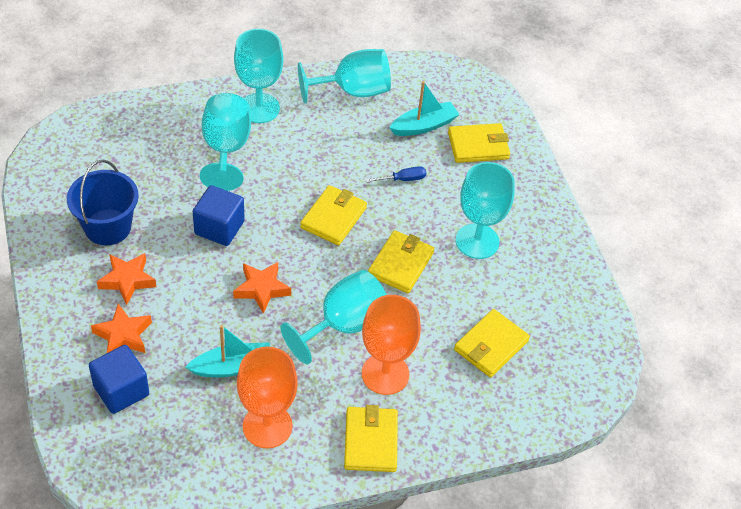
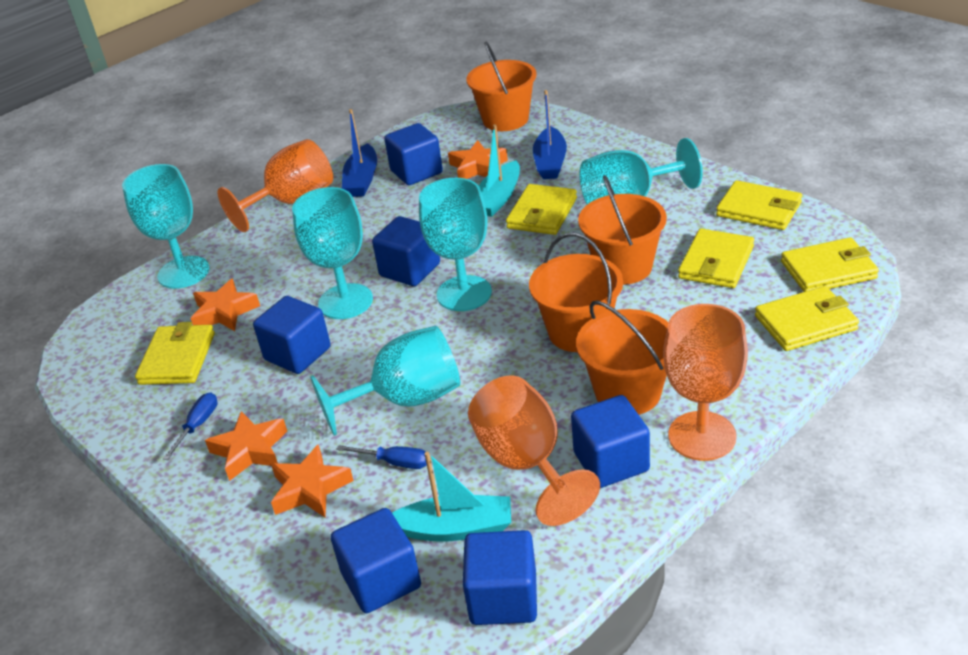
blue boat: 0 -> 2
blue bucket: 1 -> 0
blue cube: 2 -> 6
blue screwdriver: 1 -> 2
orange bucket: 0 -> 4
orange goblet: 2 -> 3
orange star: 3 -> 4
yellow wallet: 5 -> 6

